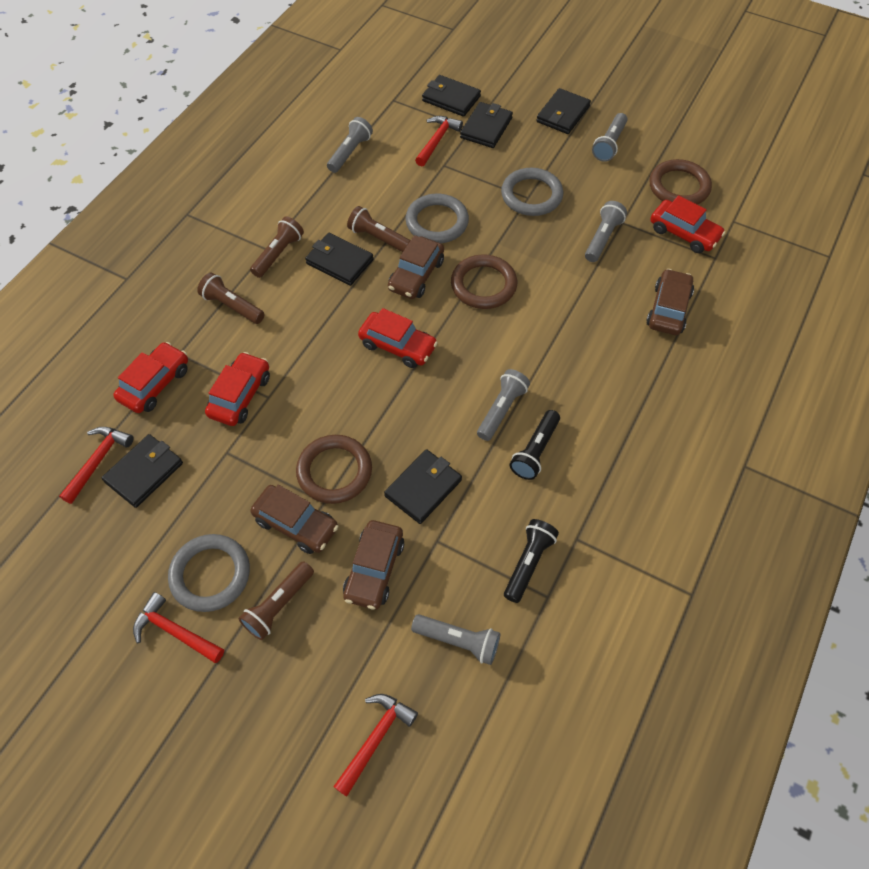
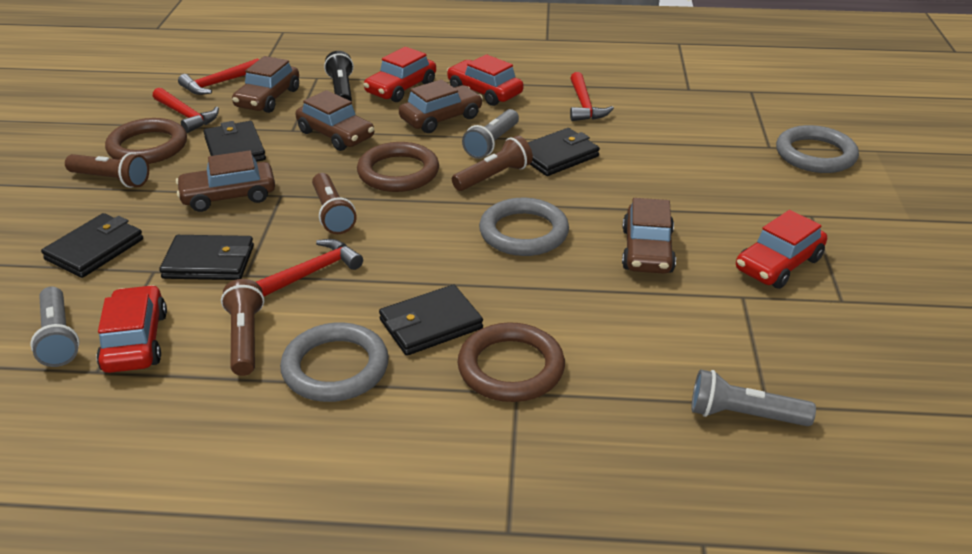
black flashlight: 2 -> 1
black wallet: 6 -> 5
brown car: 4 -> 5
grey flashlight: 5 -> 3

